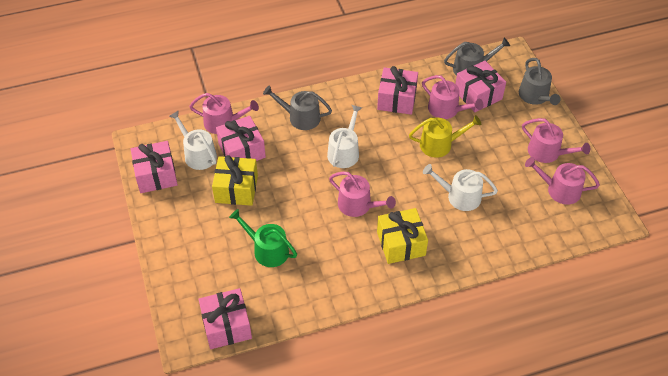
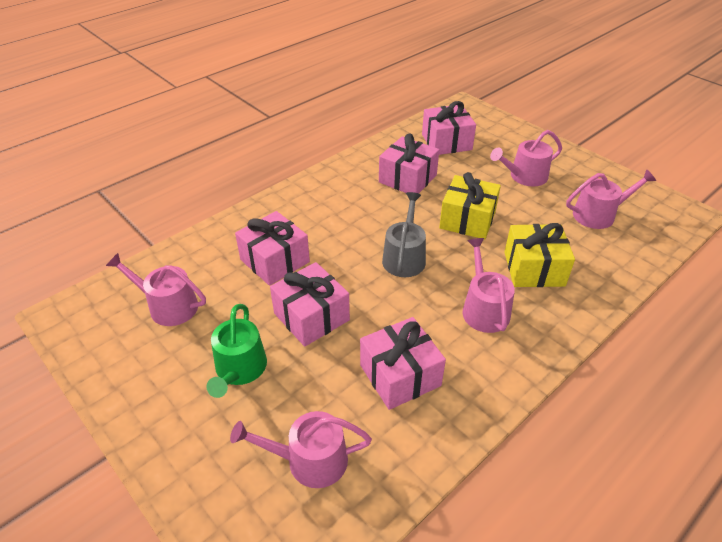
grey watering can: 3 -> 1
white watering can: 3 -> 0
yellow watering can: 1 -> 0

